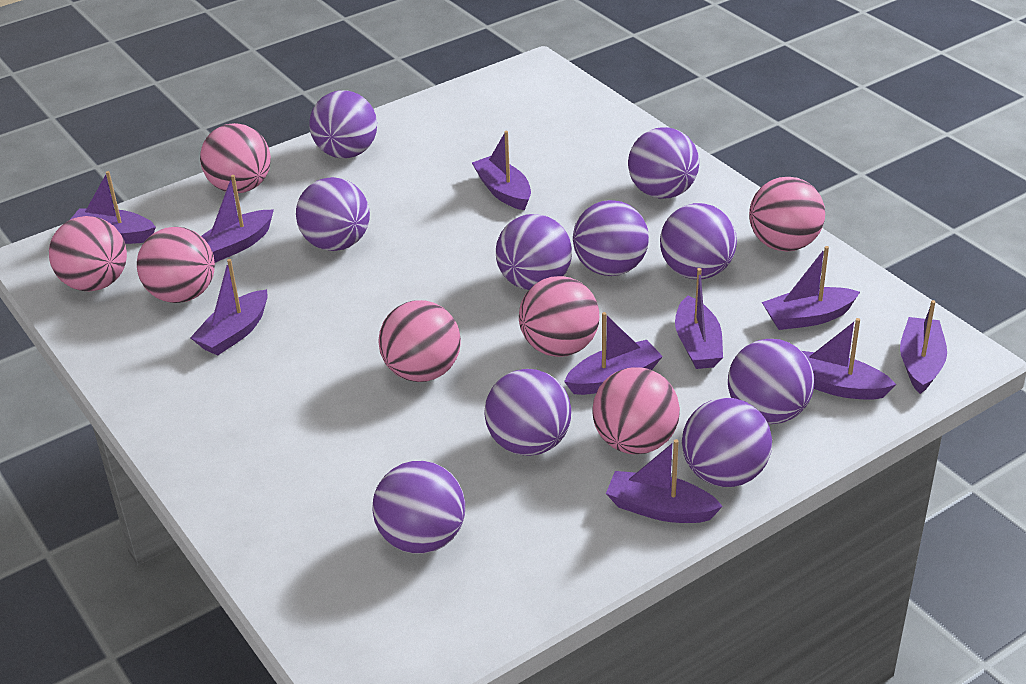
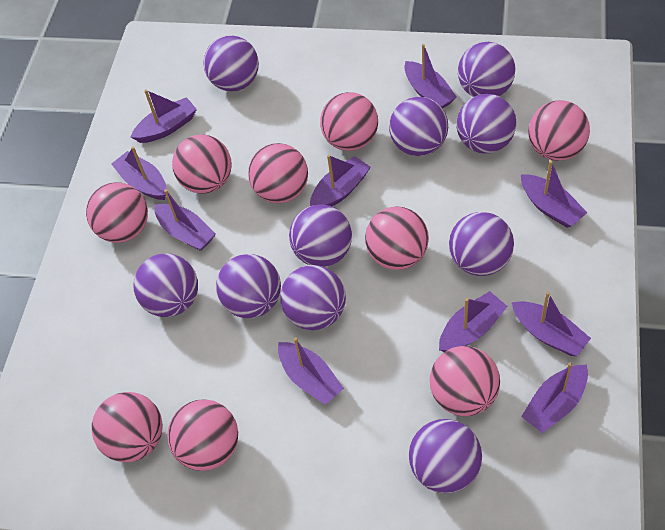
pink ball: 7 -> 9

